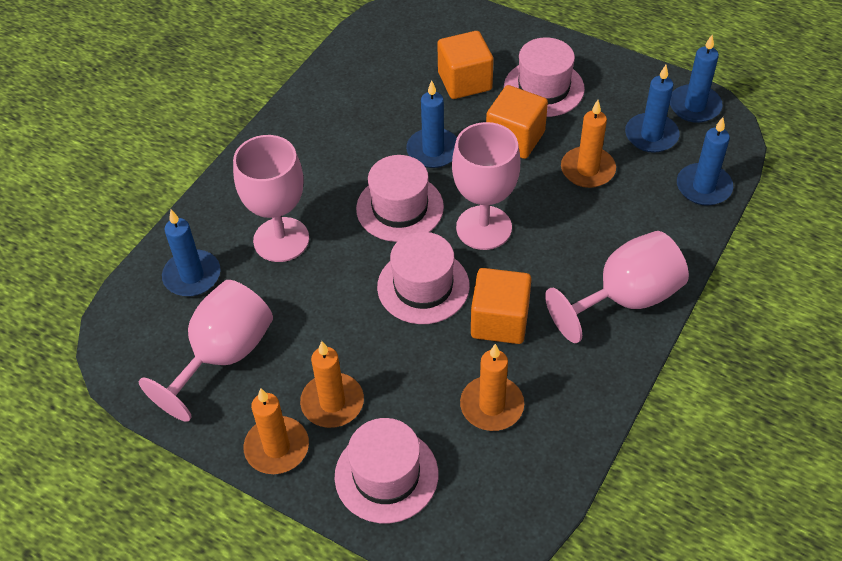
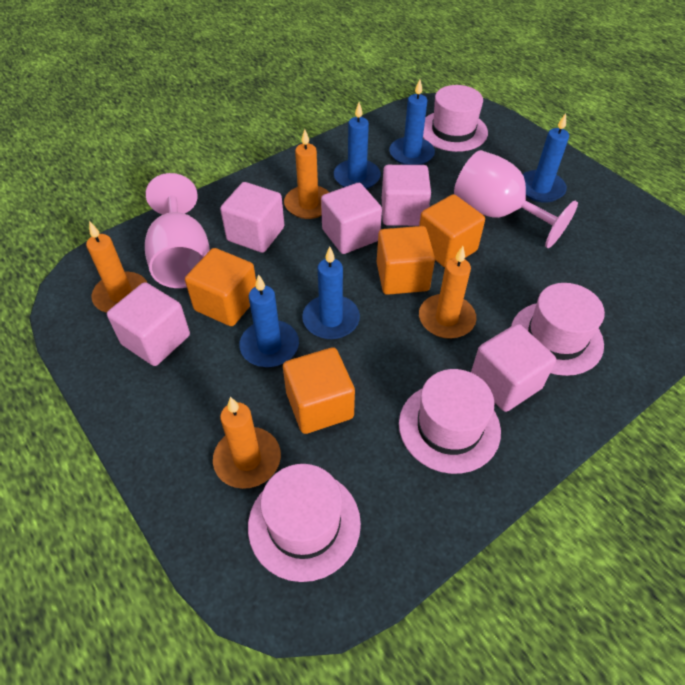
orange cube: 3 -> 4
pink cube: 0 -> 5
pink goblet: 4 -> 2

